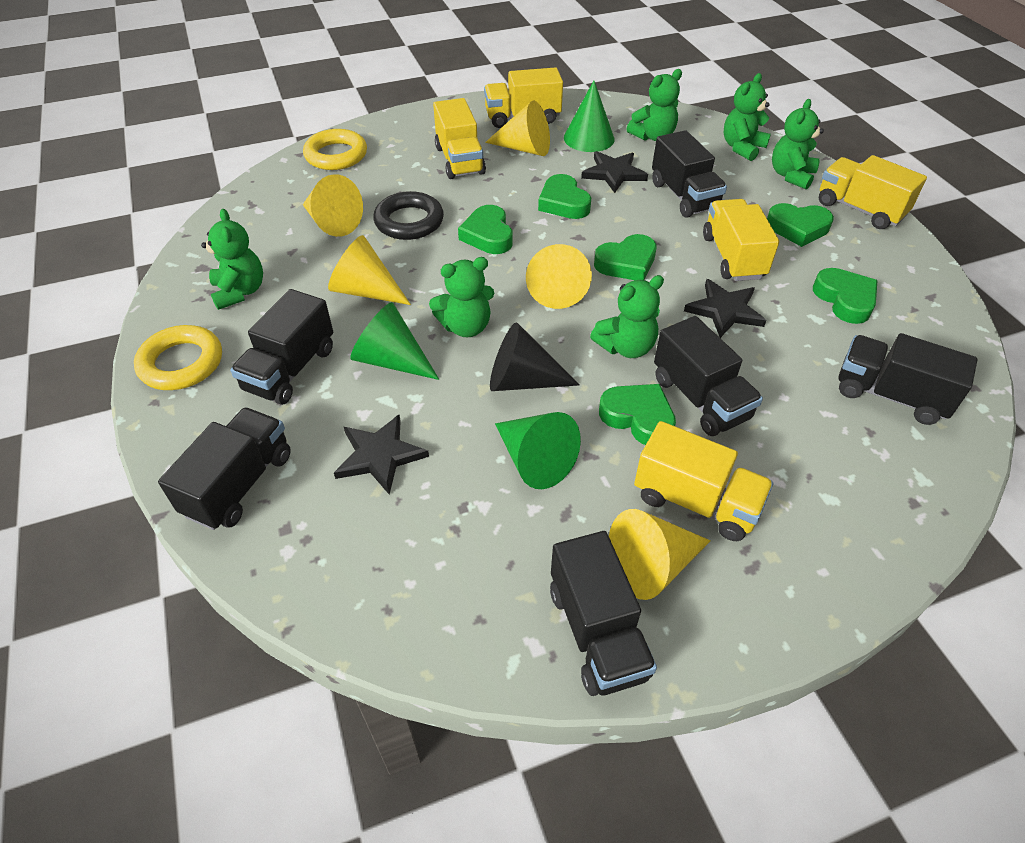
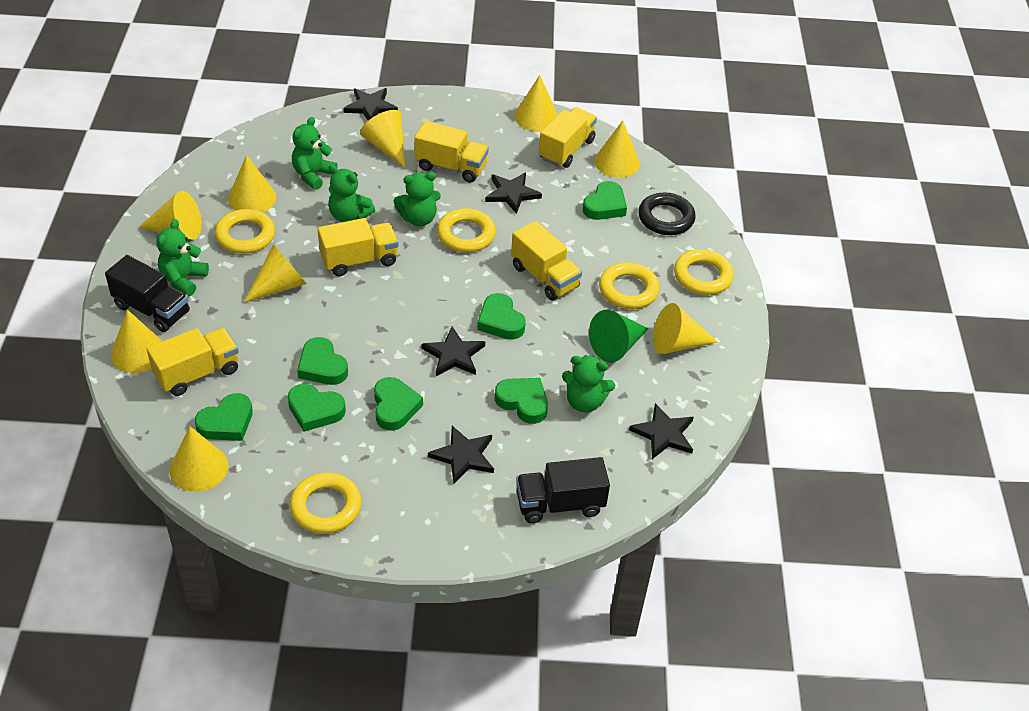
black cone: 1 -> 0
black star: 3 -> 5
black truck: 6 -> 2
green cone: 3 -> 1
green heart: 6 -> 7
green teddy bear: 6 -> 5
yellow cone: 5 -> 9
yellow ring: 2 -> 5

